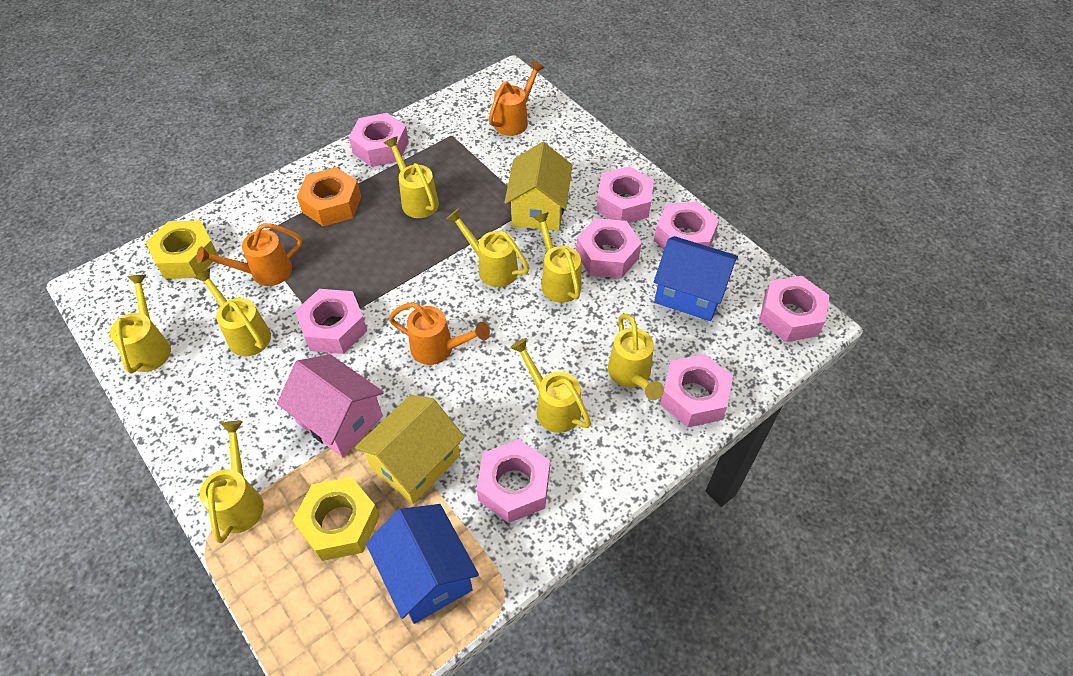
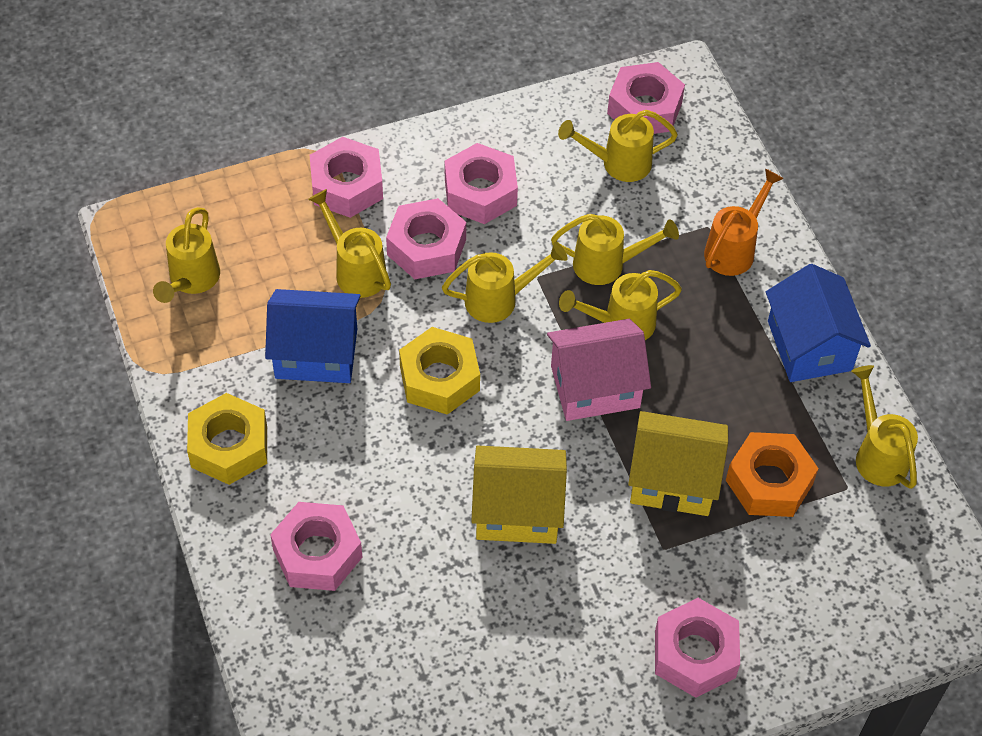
orange watering can: 3 -> 1
pink nut: 8 -> 6
yellow watering can: 8 -> 7

